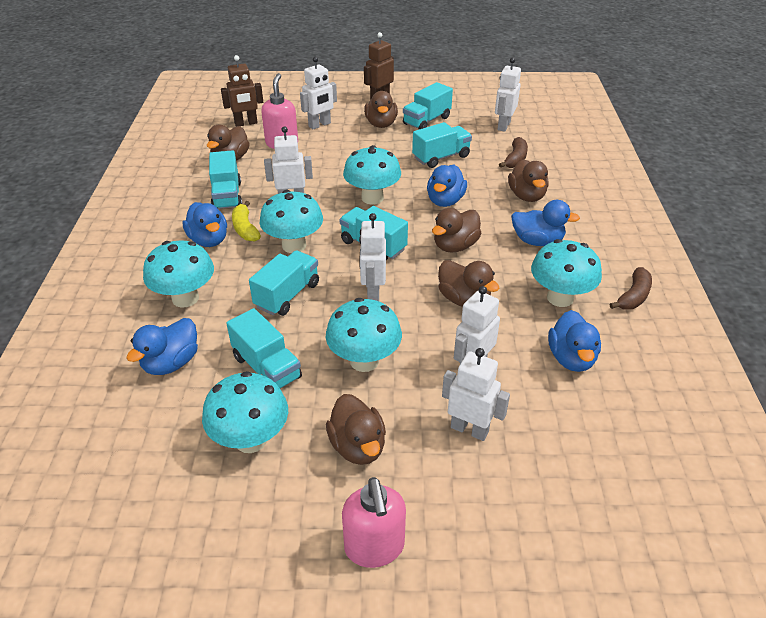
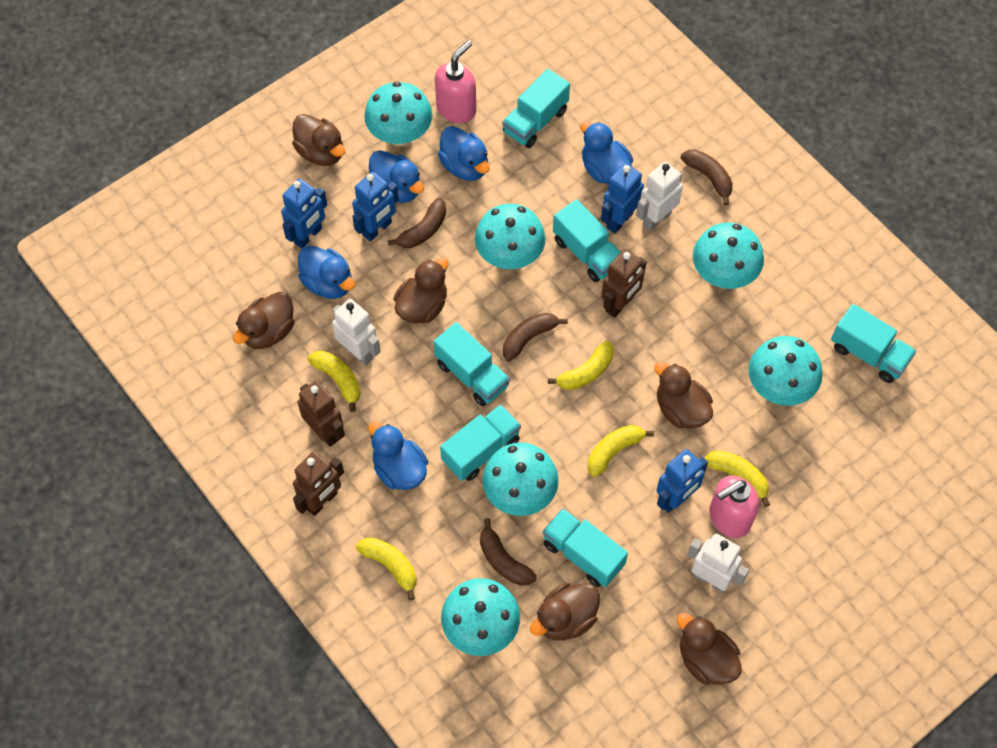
blue robot: 0 -> 4
brown banana: 2 -> 4
brown robot: 2 -> 3
white robot: 6 -> 3
yellow banana: 1 -> 5

